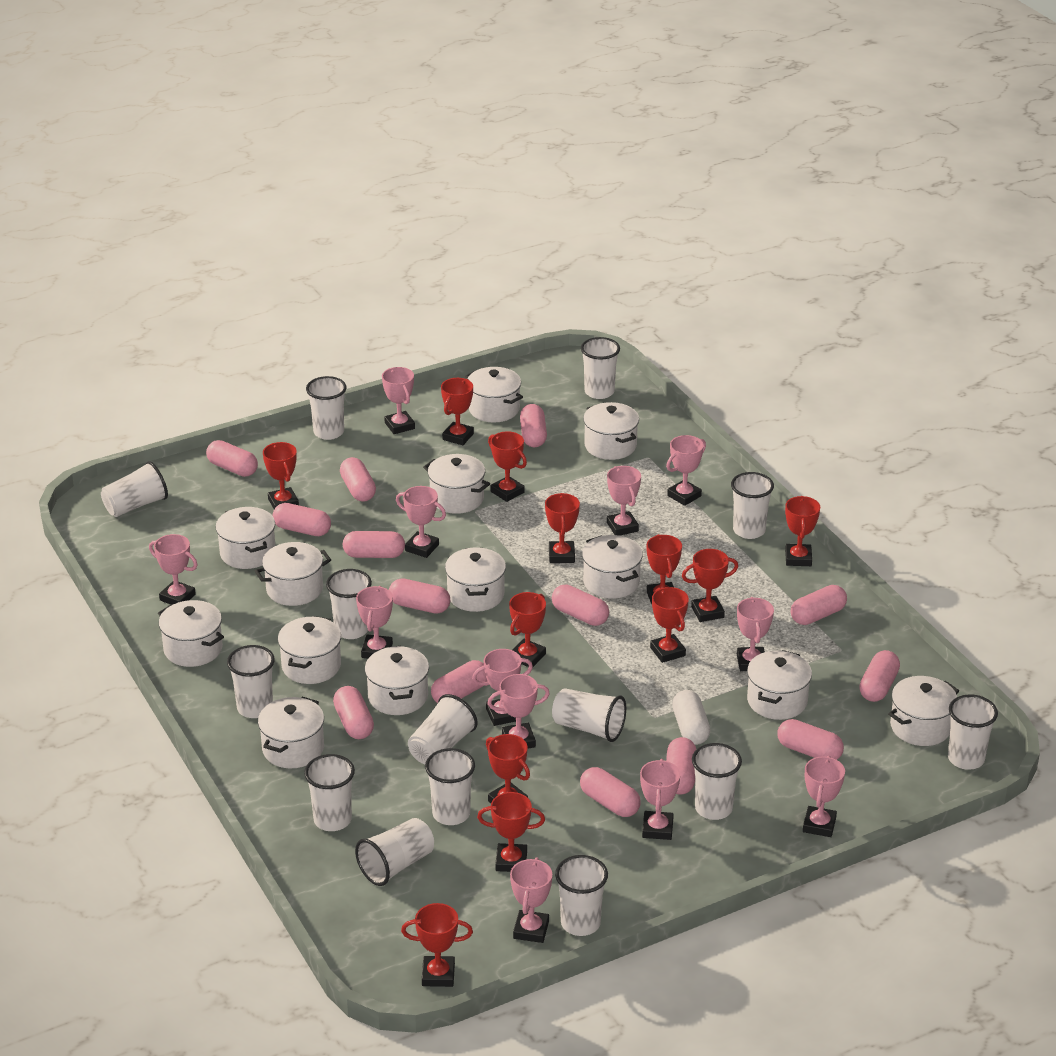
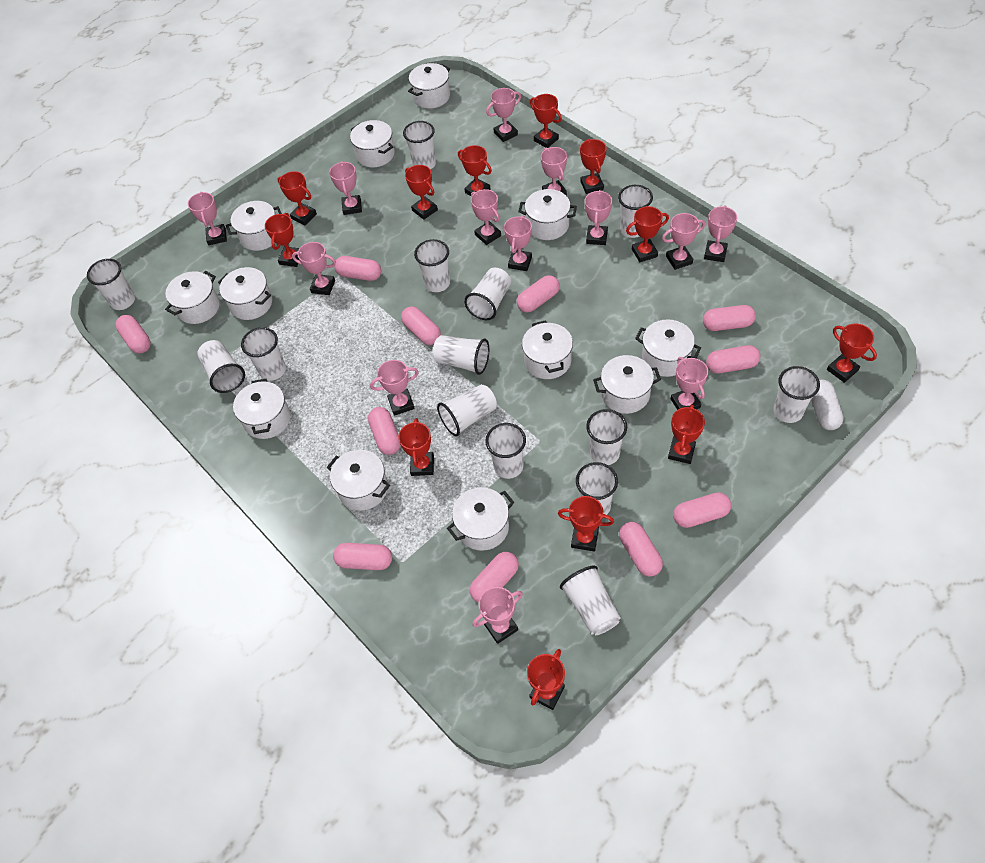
pink capsule: 14 -> 11
pink trophy: 12 -> 13
white pot: 13 -> 12

